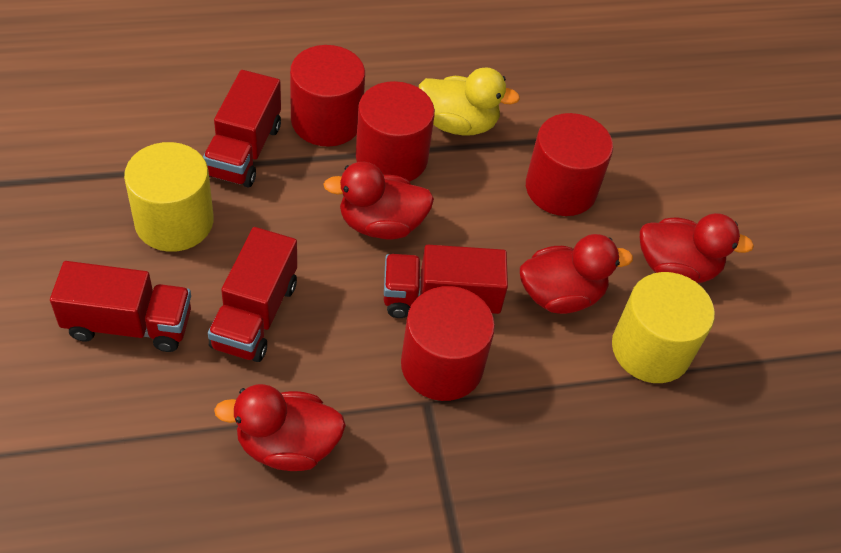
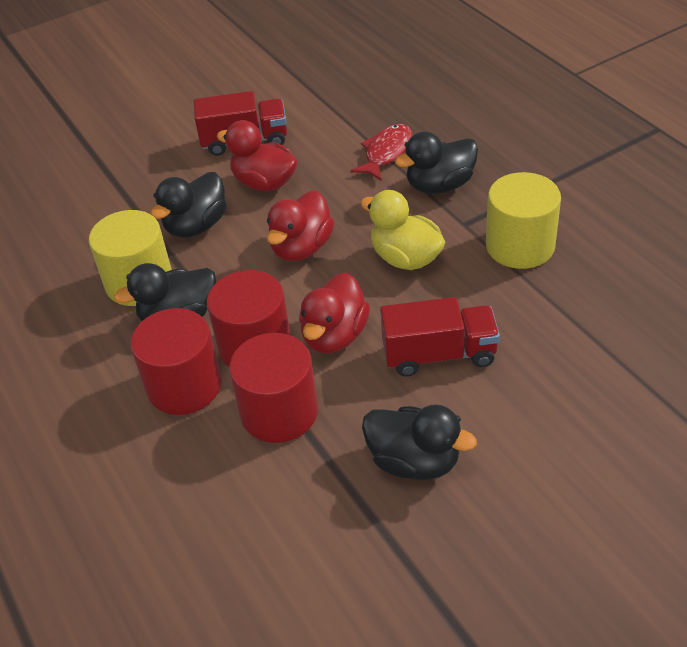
black duck: 0 -> 4
red cylinder: 4 -> 3
red duck: 4 -> 3
red fish: 0 -> 1
red truck: 4 -> 2

